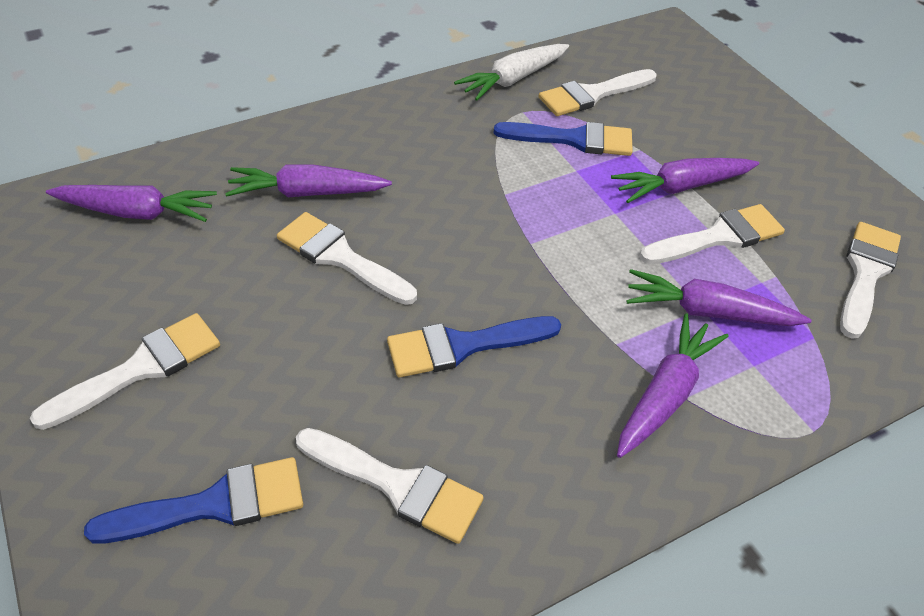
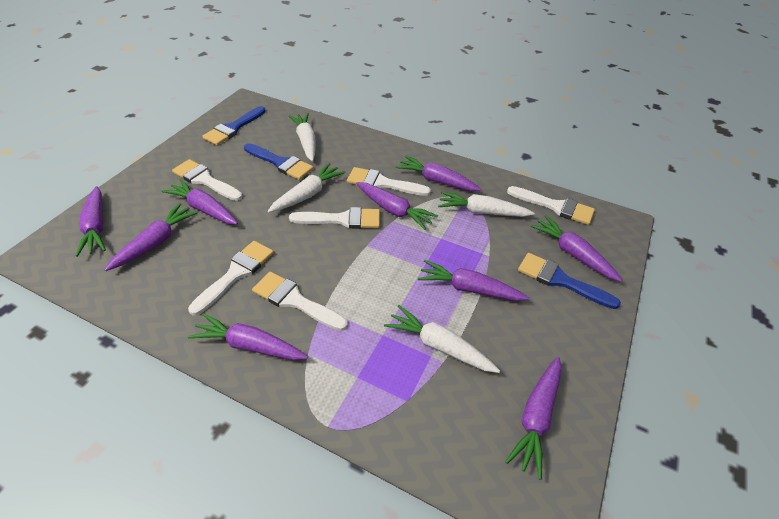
purple carrot: 5 -> 9
white carrot: 1 -> 4

